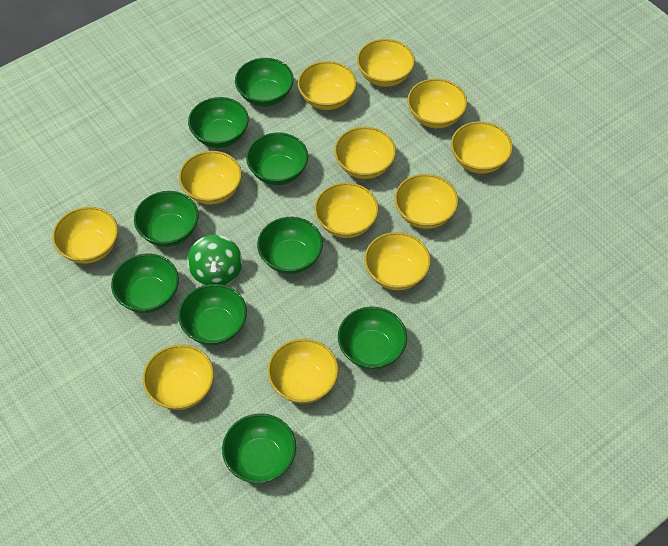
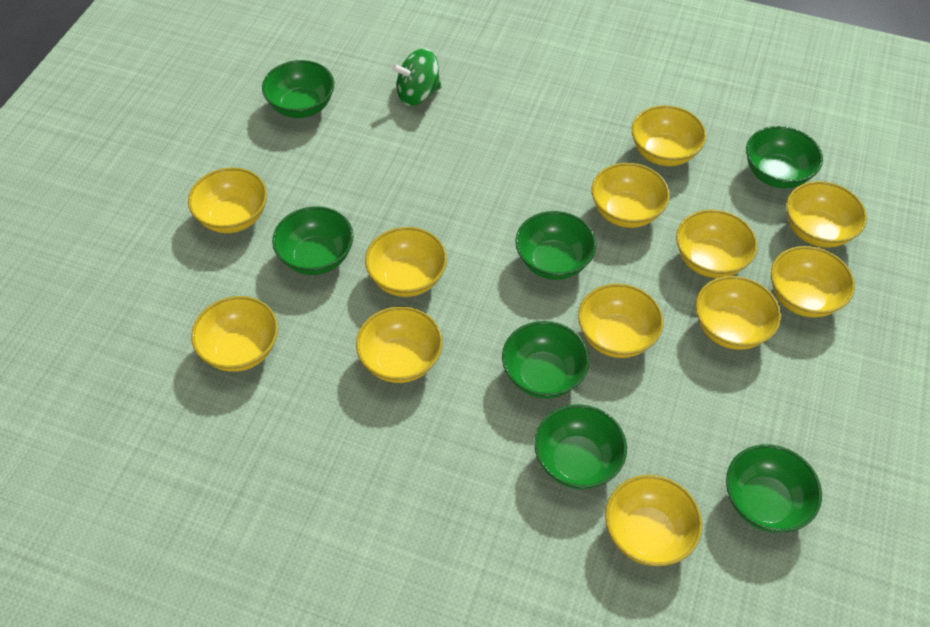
green bowl: 9 -> 7

